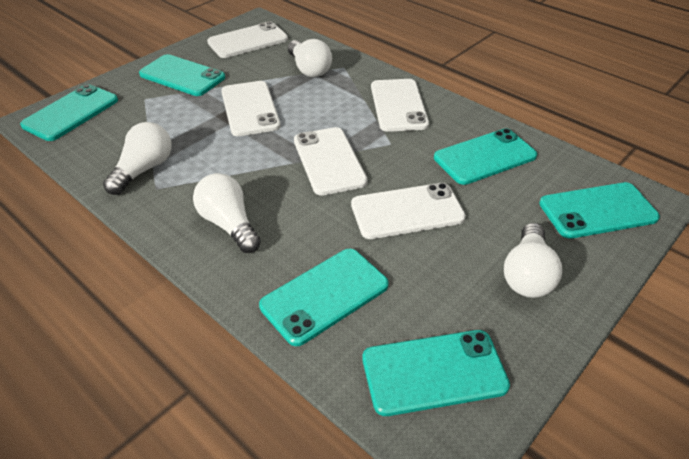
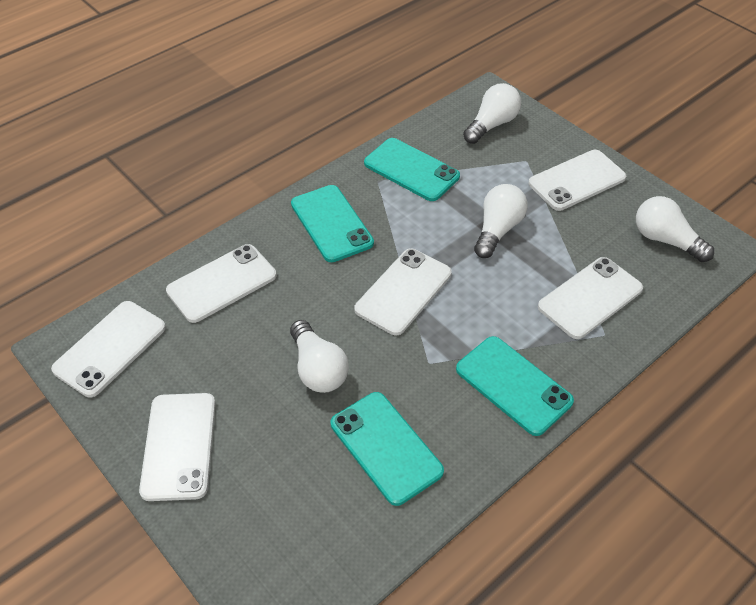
turquoise phone: 6 -> 4
white phone: 5 -> 6

